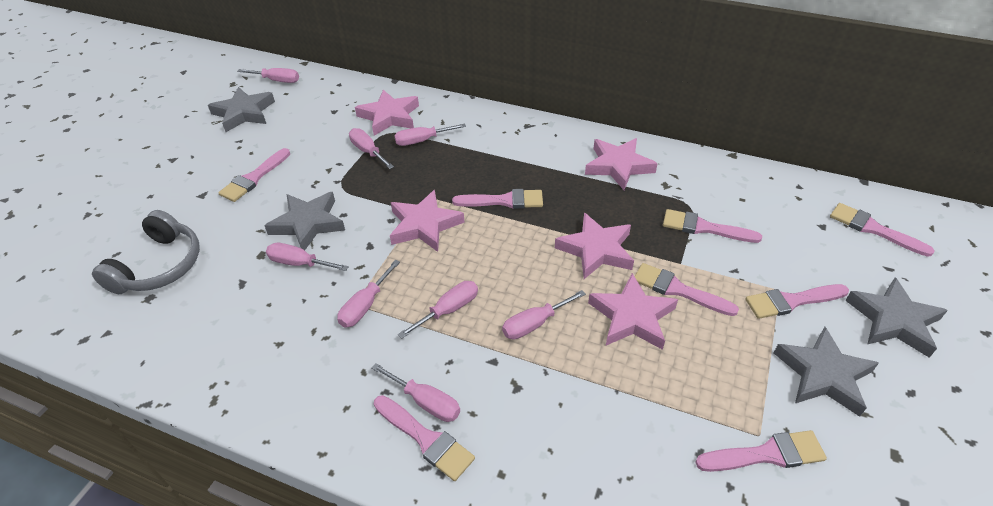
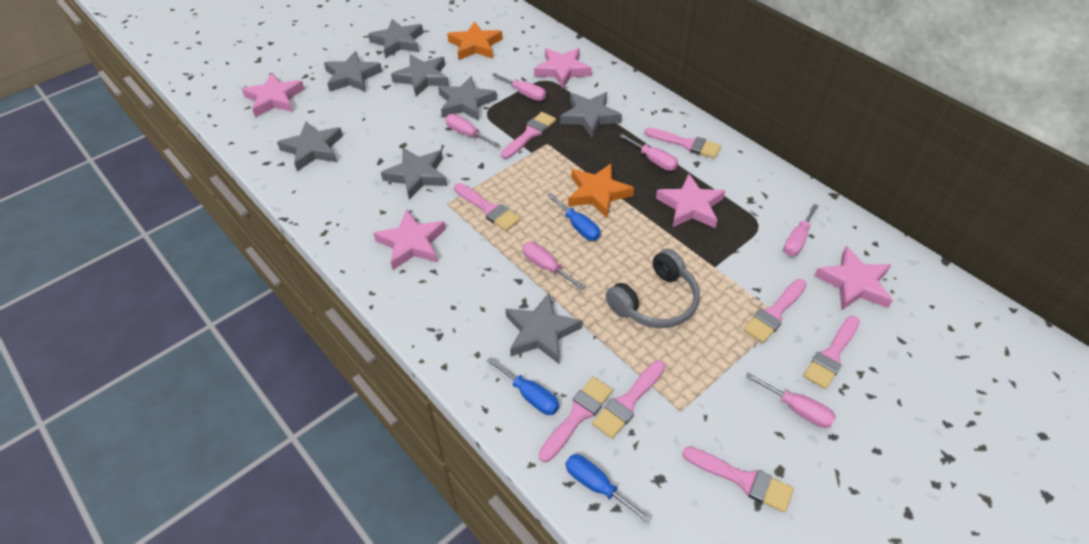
blue screwdriver: 0 -> 3
grey star: 4 -> 8
orange star: 0 -> 2
pink screwdriver: 8 -> 6

